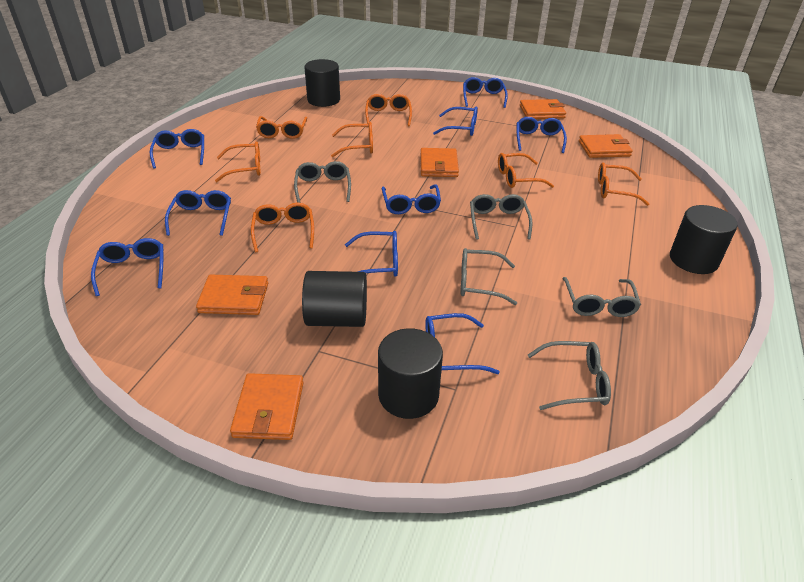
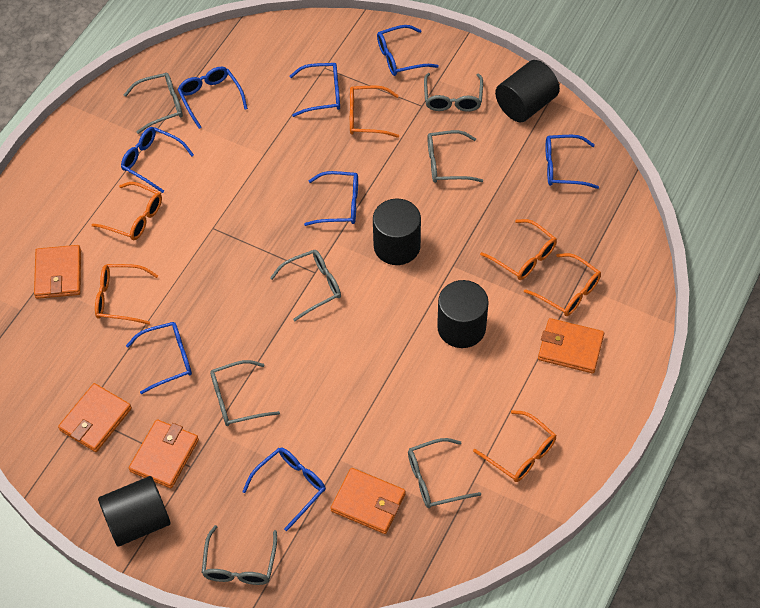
blue glasses: 9 -> 8
grey glasses: 5 -> 7
orange glasses: 7 -> 6

